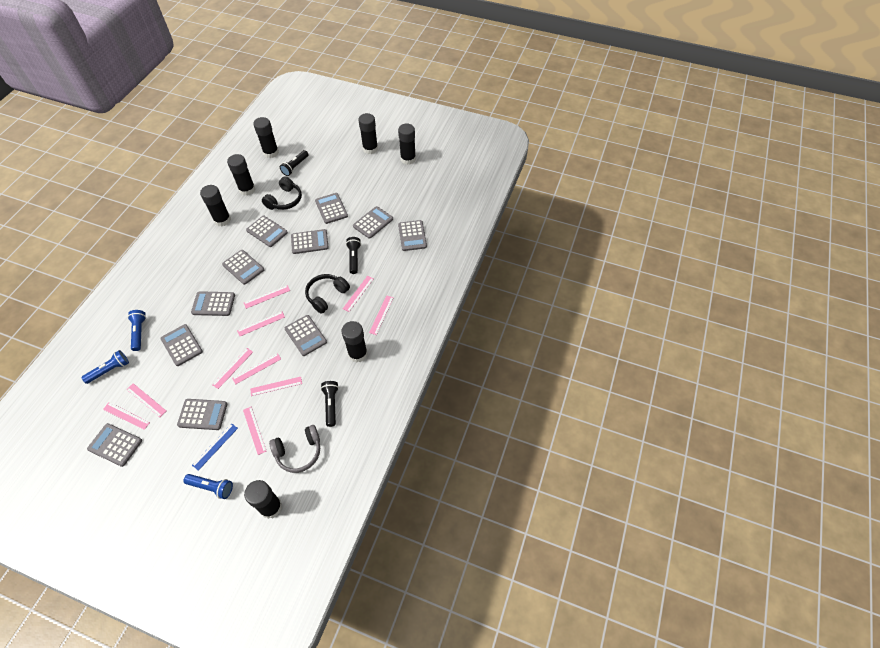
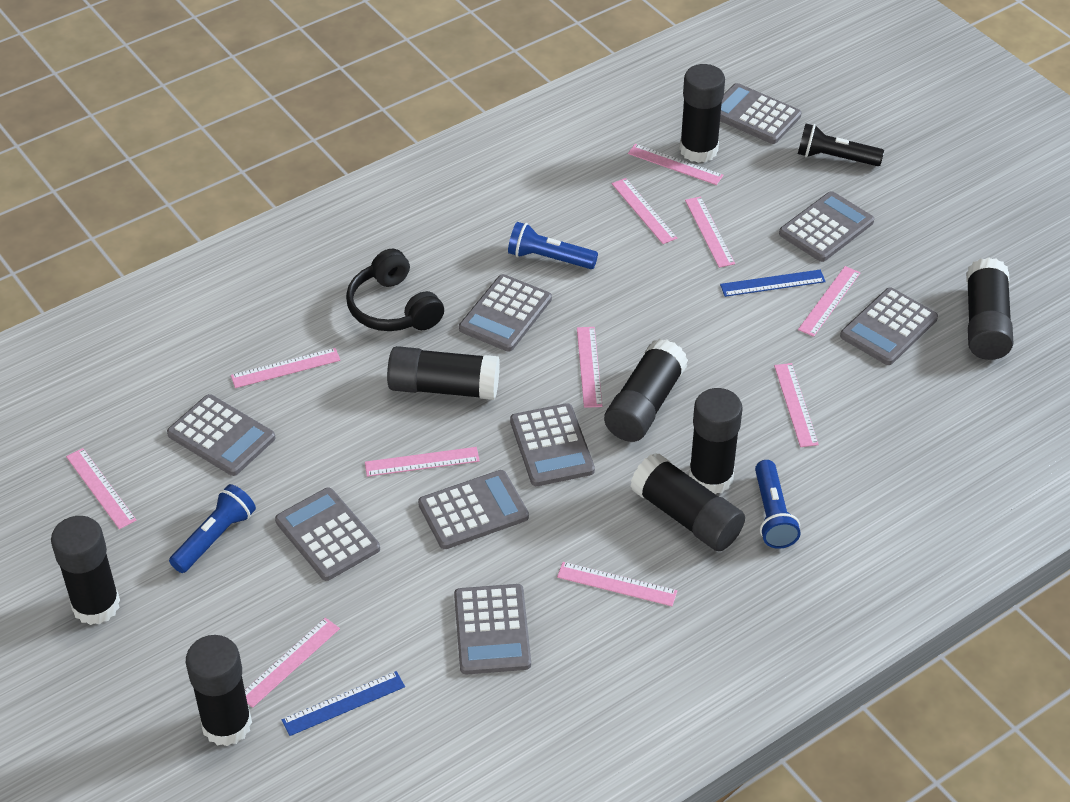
black flashlight: 3 -> 1
black glue stick: 7 -> 8
black headphones: 2 -> 1
blue ruler: 1 -> 2
grey calculator: 11 -> 9
grey headphones: 1 -> 0
pink ruler: 10 -> 11

